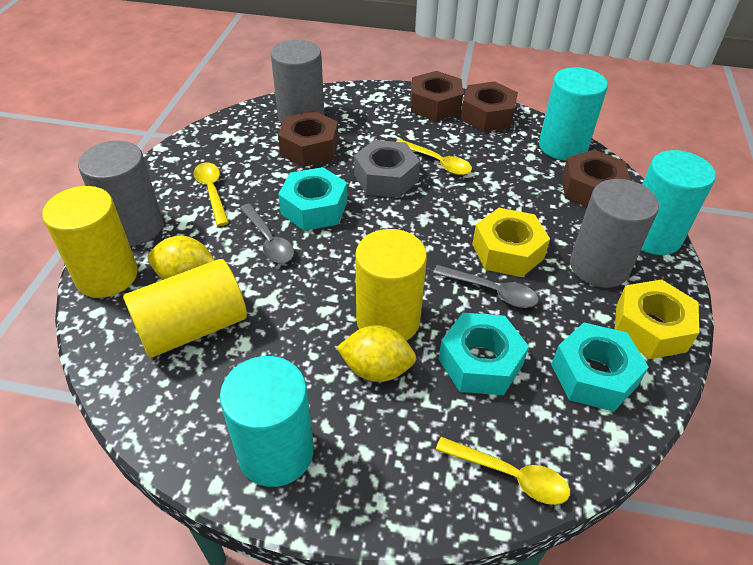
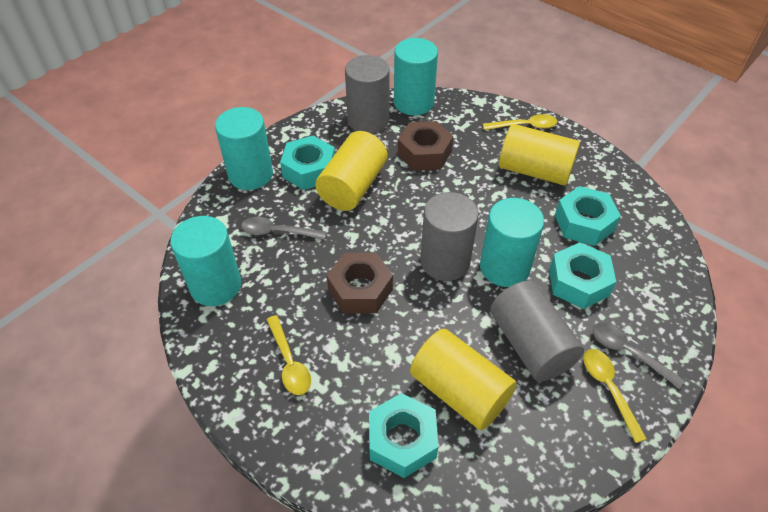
brown nut: 4 -> 2
grey nut: 1 -> 0
turquoise cylinder: 3 -> 4
turquoise nut: 3 -> 4
yellow lemon: 2 -> 0
yellow nut: 2 -> 0

